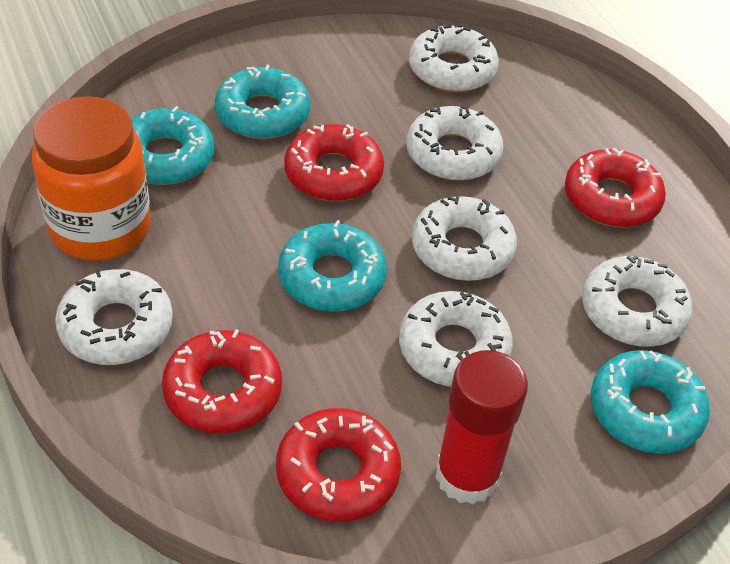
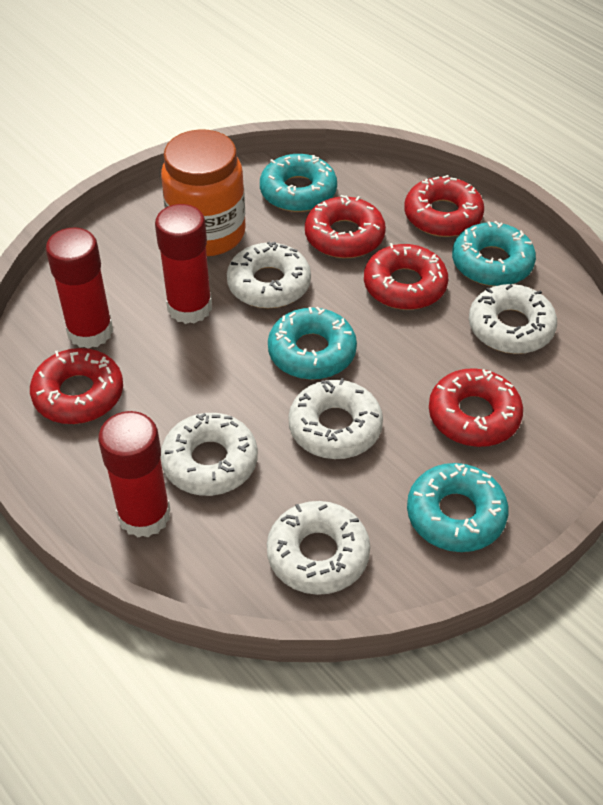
red donut: 4 -> 5
red glue stick: 1 -> 3
white donut: 6 -> 5

